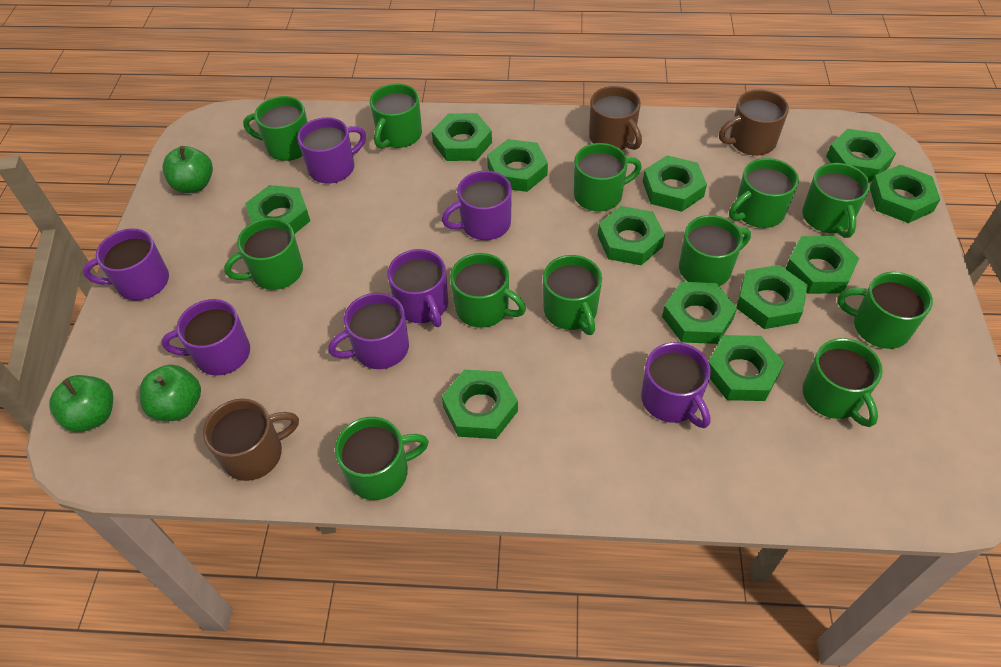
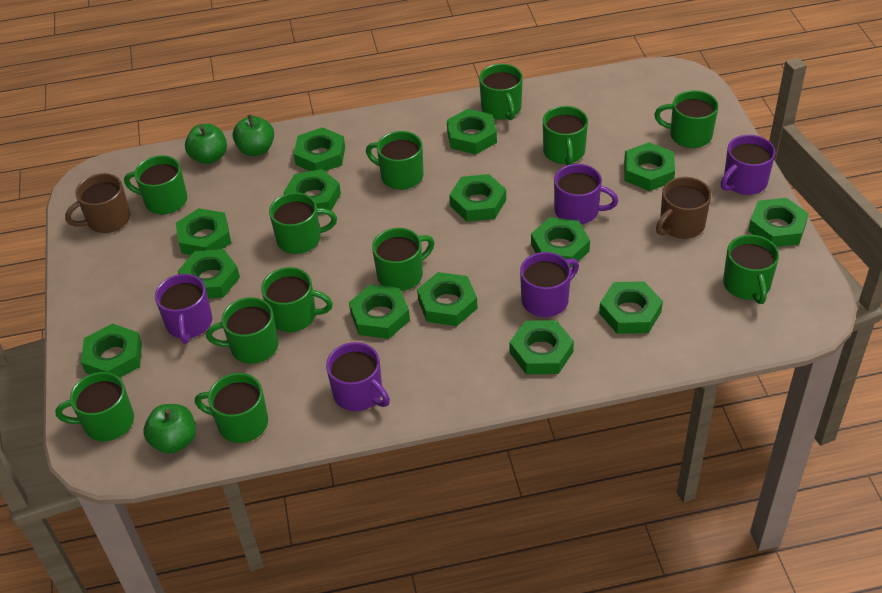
brown mug: 3 -> 2
green nut: 12 -> 14
purple mug: 7 -> 5

